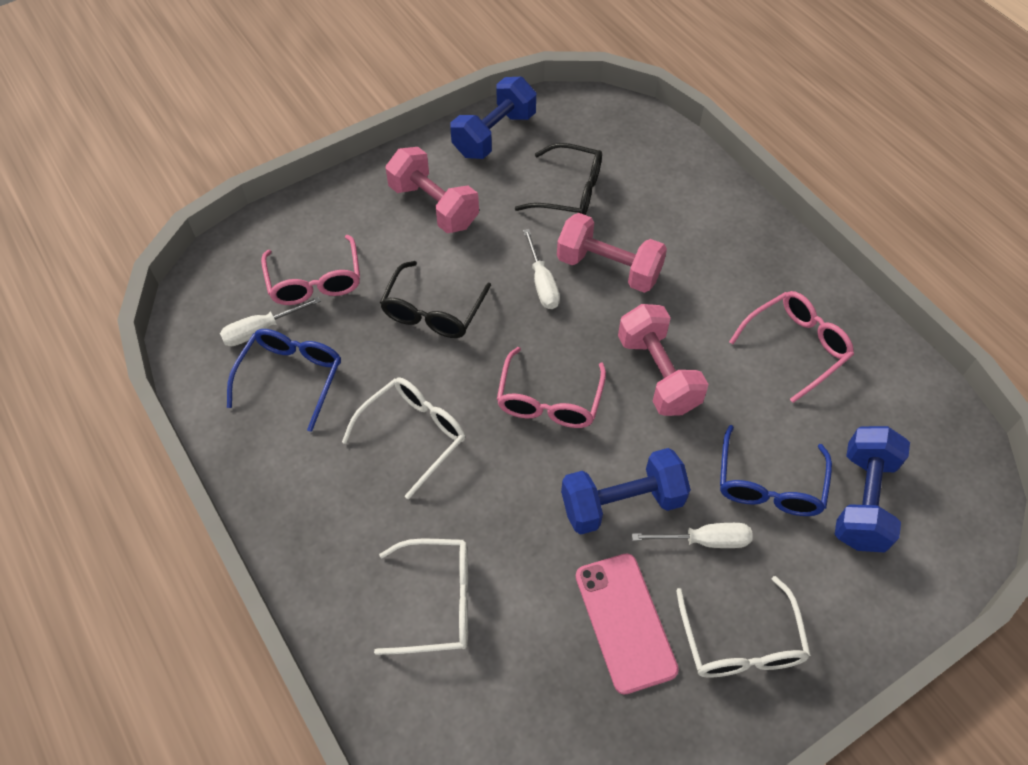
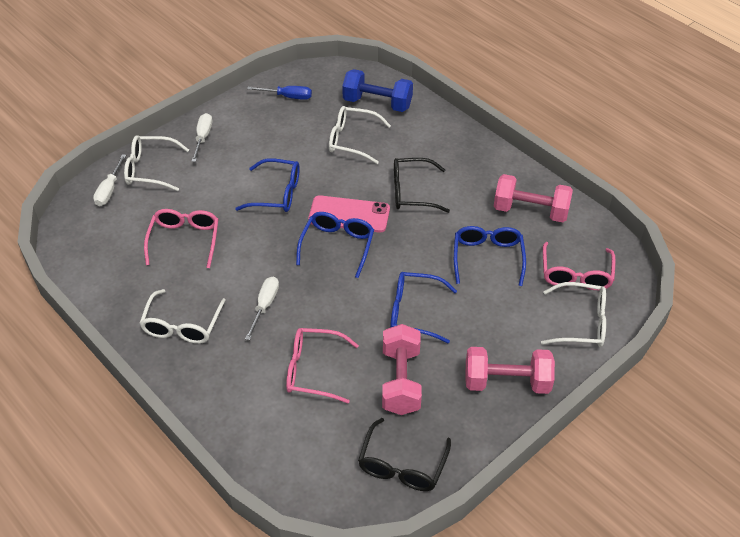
blue dumbbell: 3 -> 1
blue glasses: 2 -> 4
blue screwdriver: 0 -> 1
white glasses: 3 -> 4

